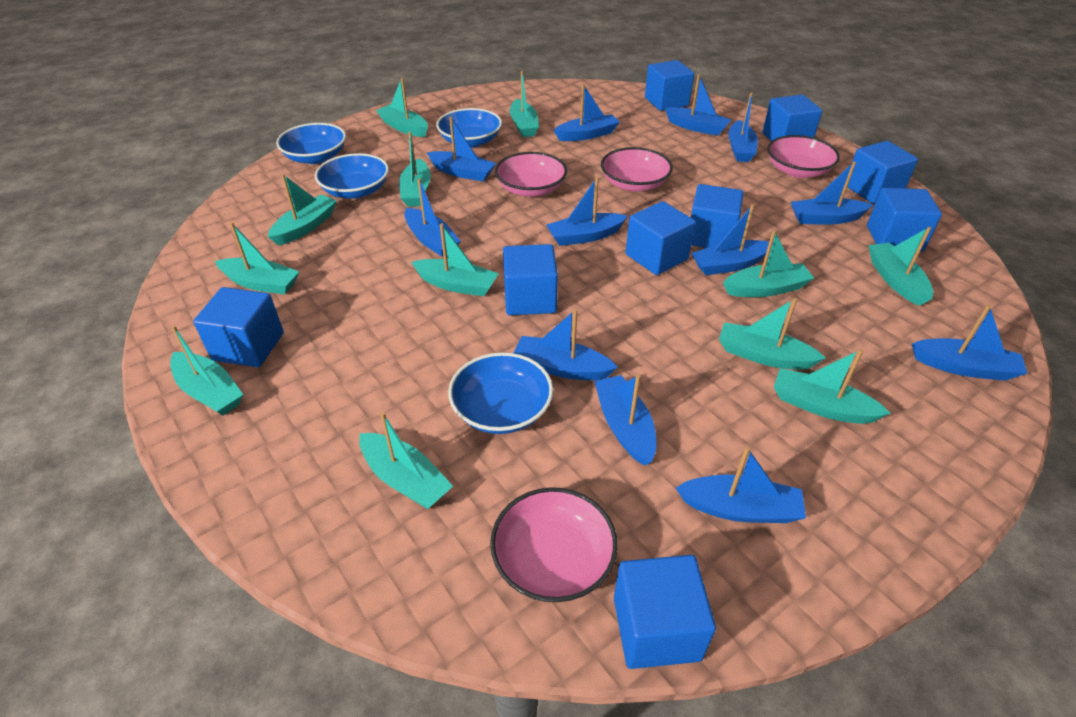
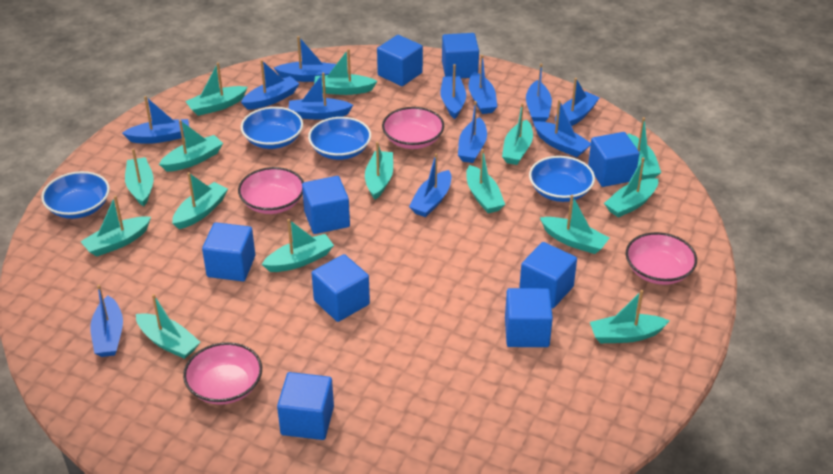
turquoise boat: 12 -> 15

